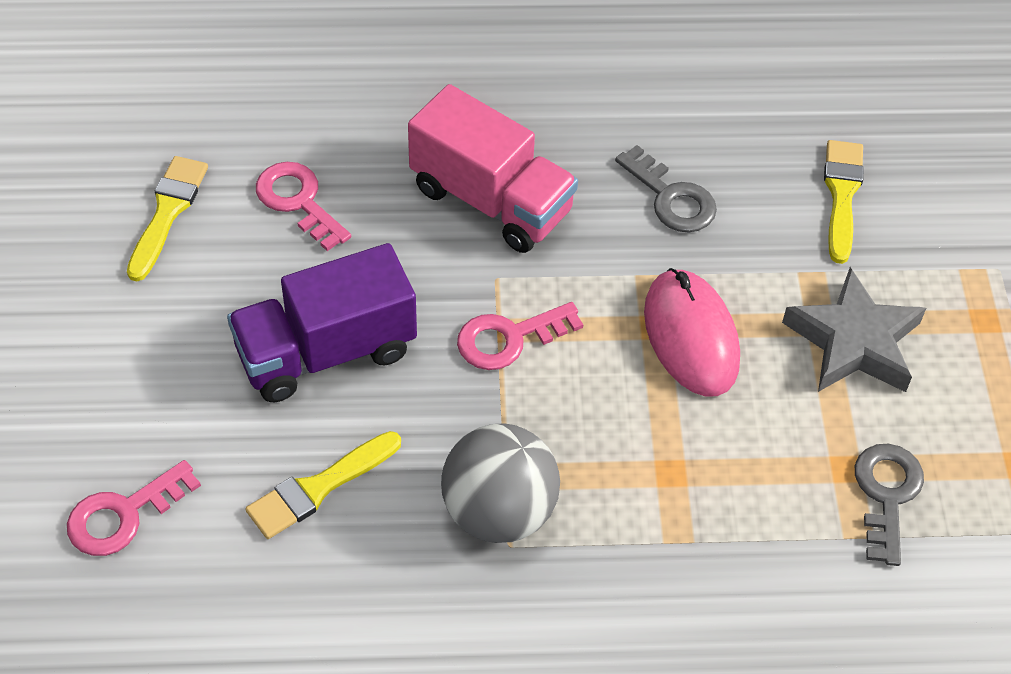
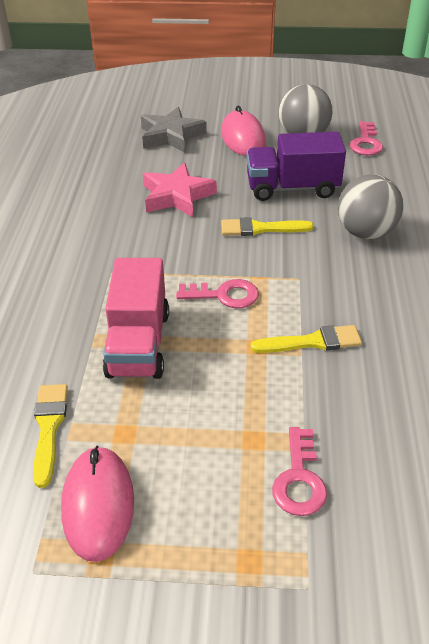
grey ball: 1 -> 2
grey key: 2 -> 0
pink mouse: 1 -> 2
pink star: 0 -> 1

